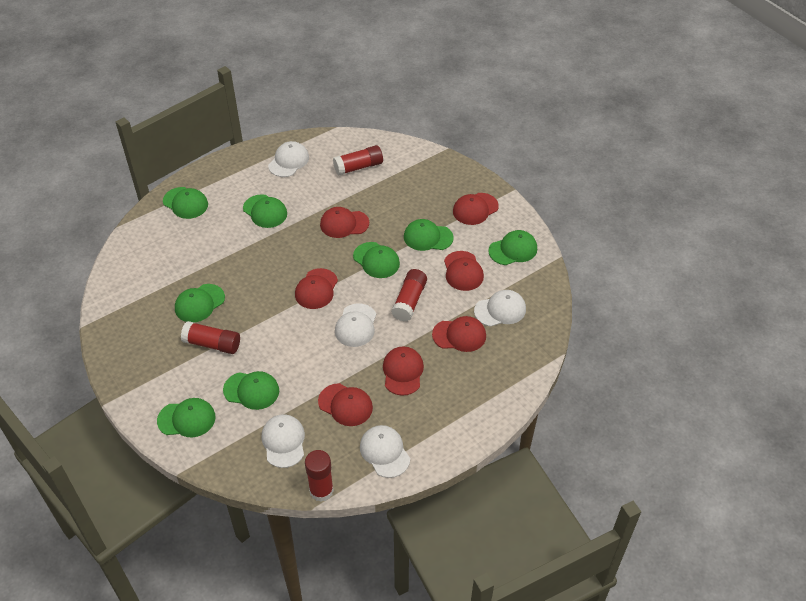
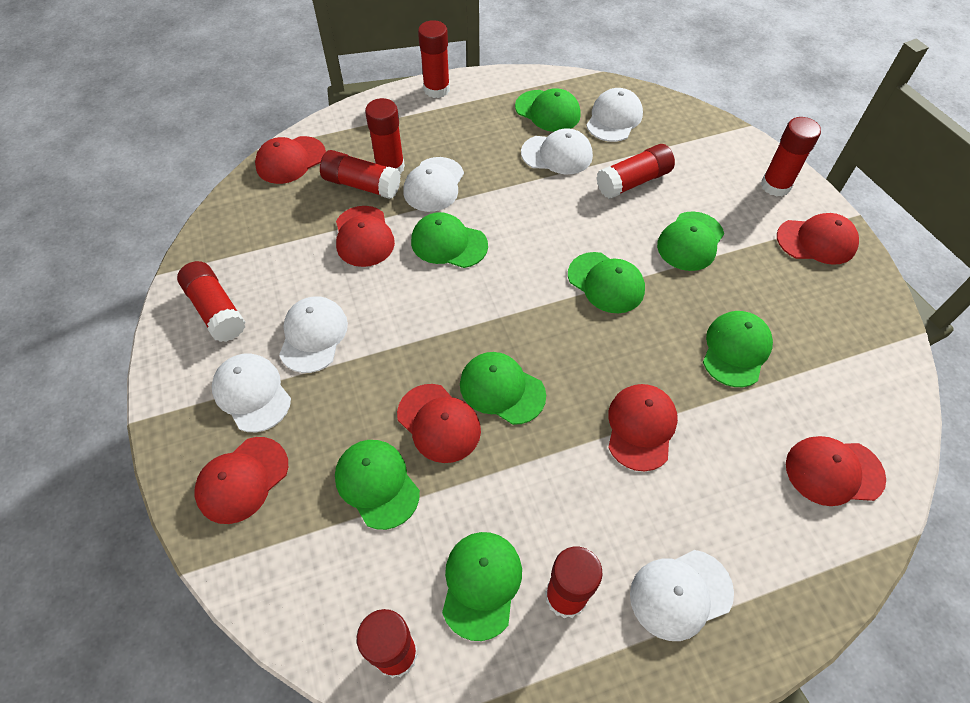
red glue stick: 4 -> 8
white cap: 5 -> 6

